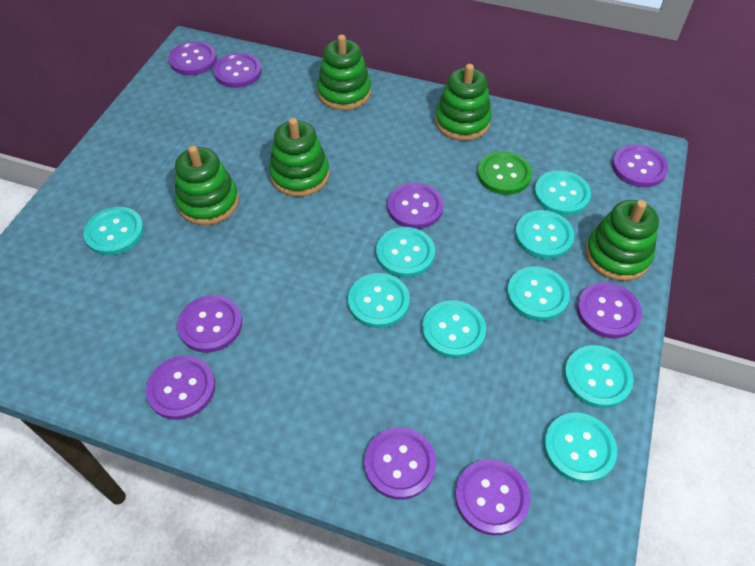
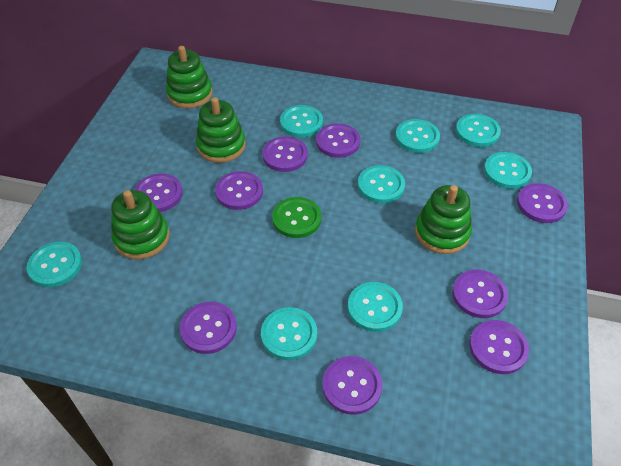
green stacking toy: 5 -> 4
turquoise button: 9 -> 8

